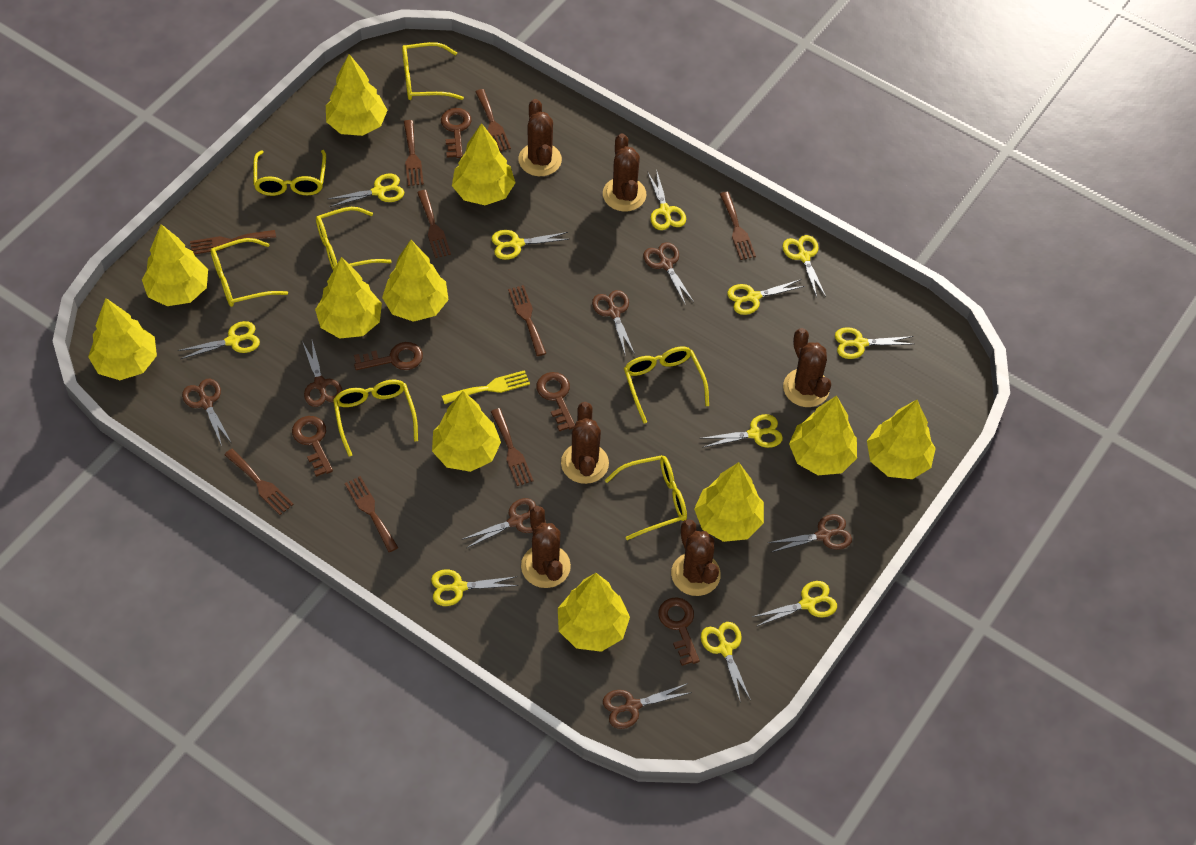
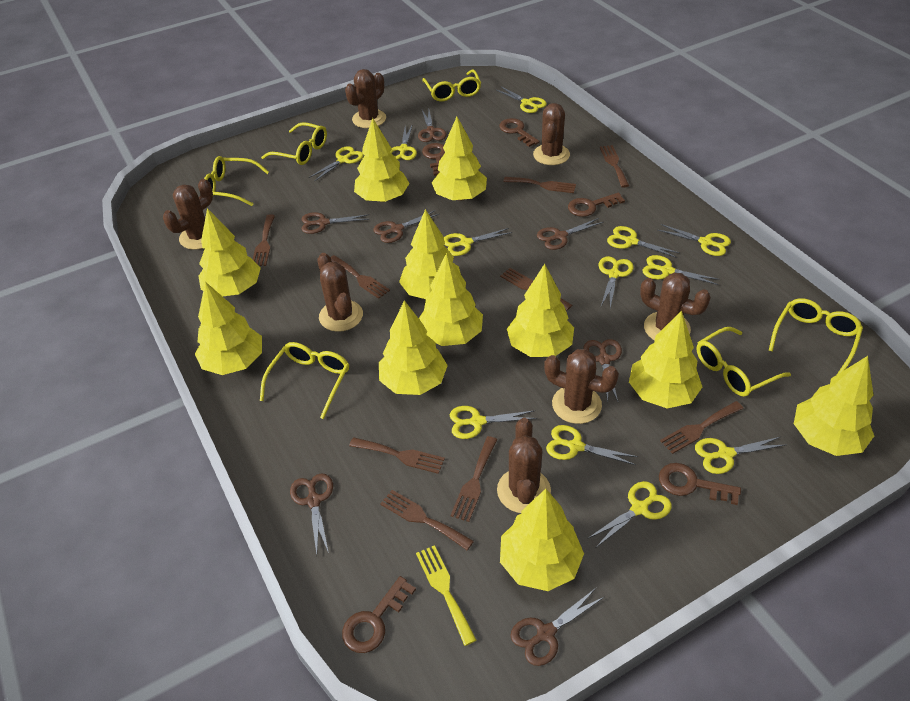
brown cactus: 6 -> 7
yellow glasses: 7 -> 6
yellow scissors: 11 -> 12

